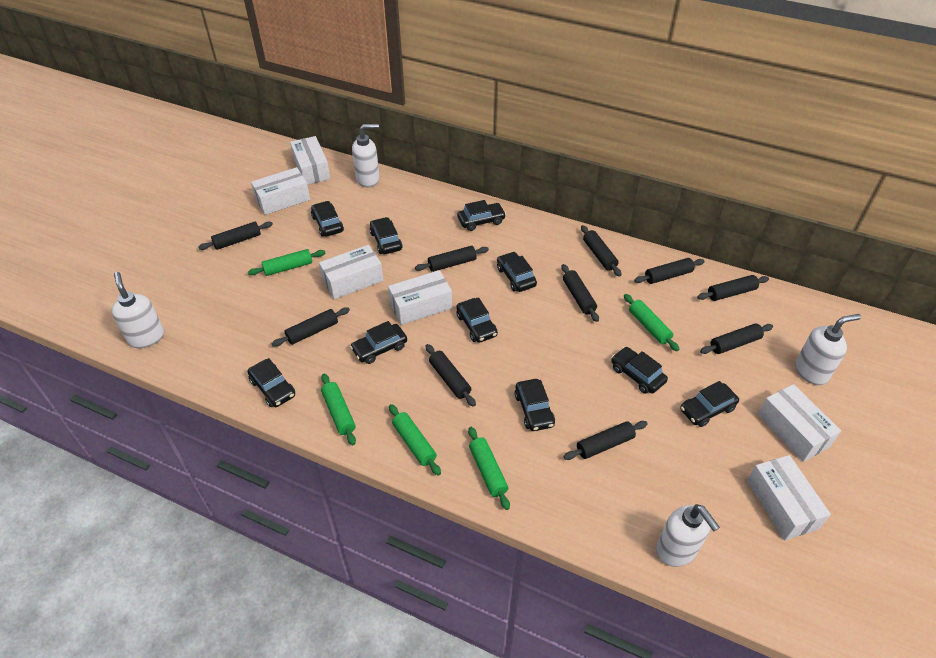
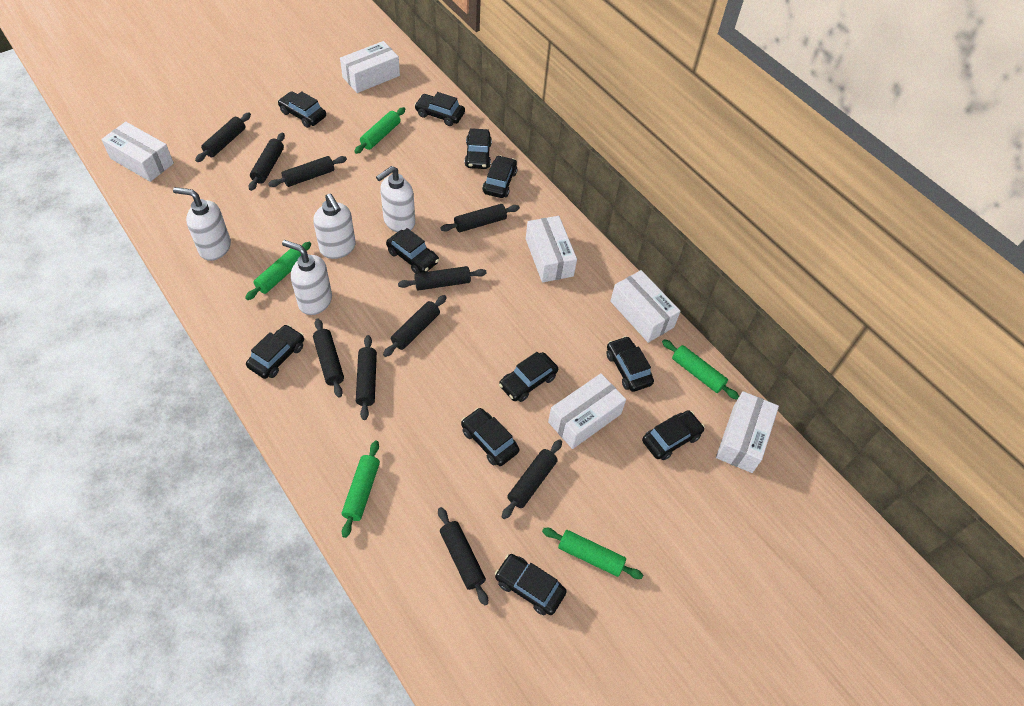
black car: 10 -> 11

